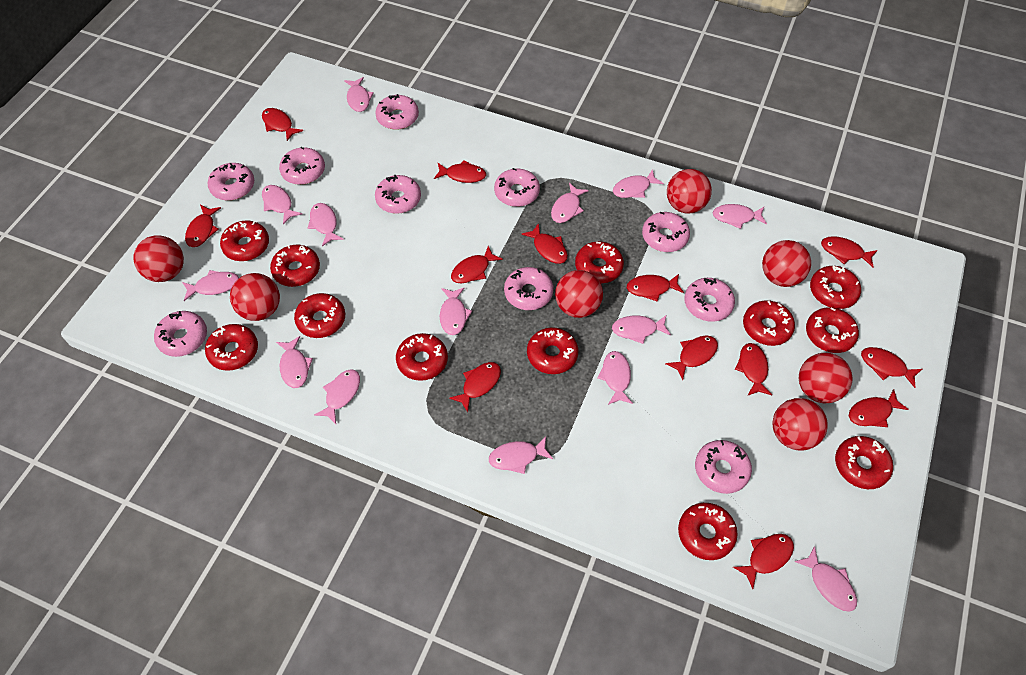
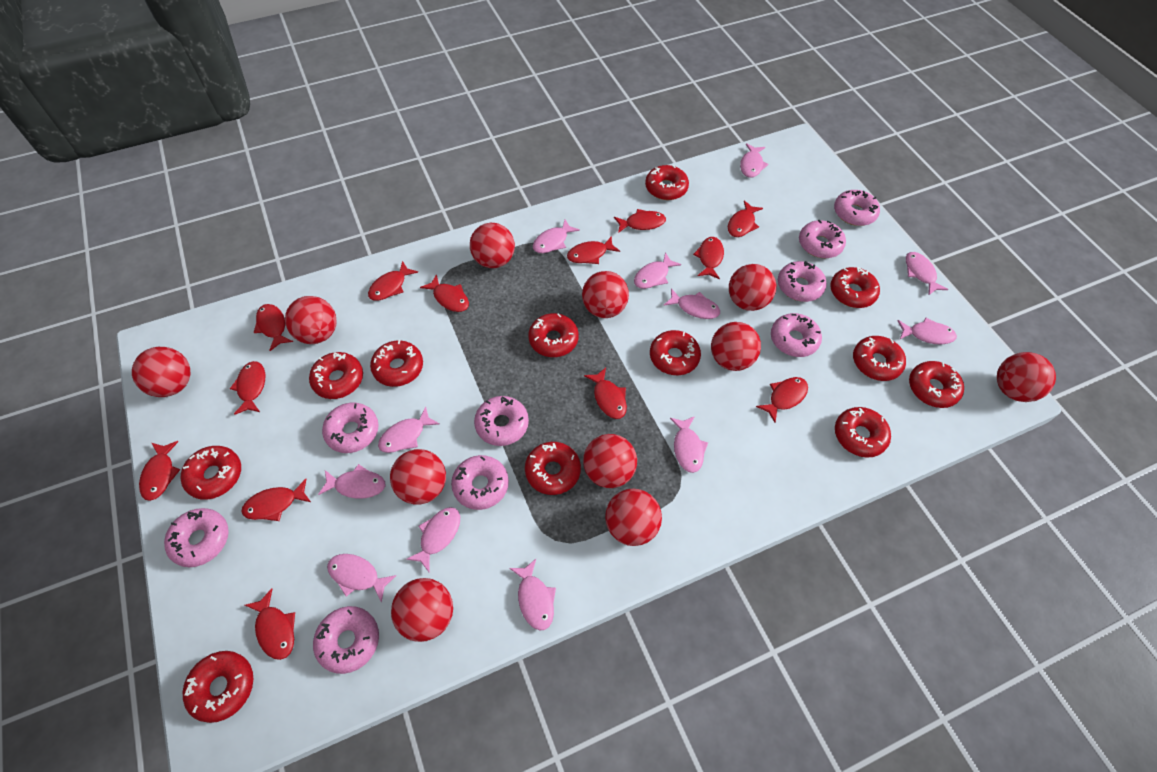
pink donut: 10 -> 9
pink fish: 14 -> 12
red ball: 7 -> 11

